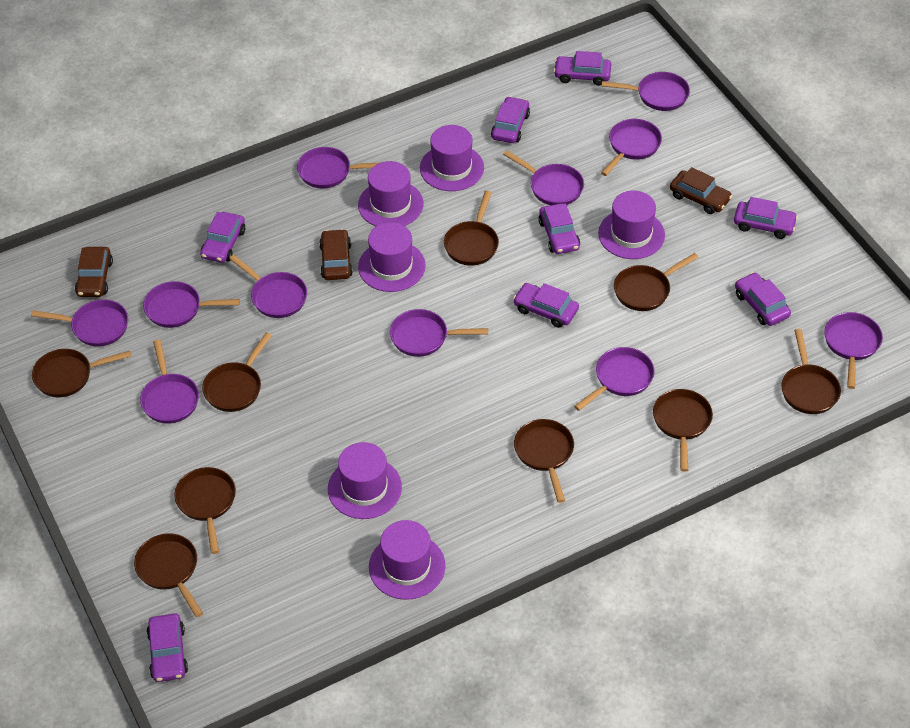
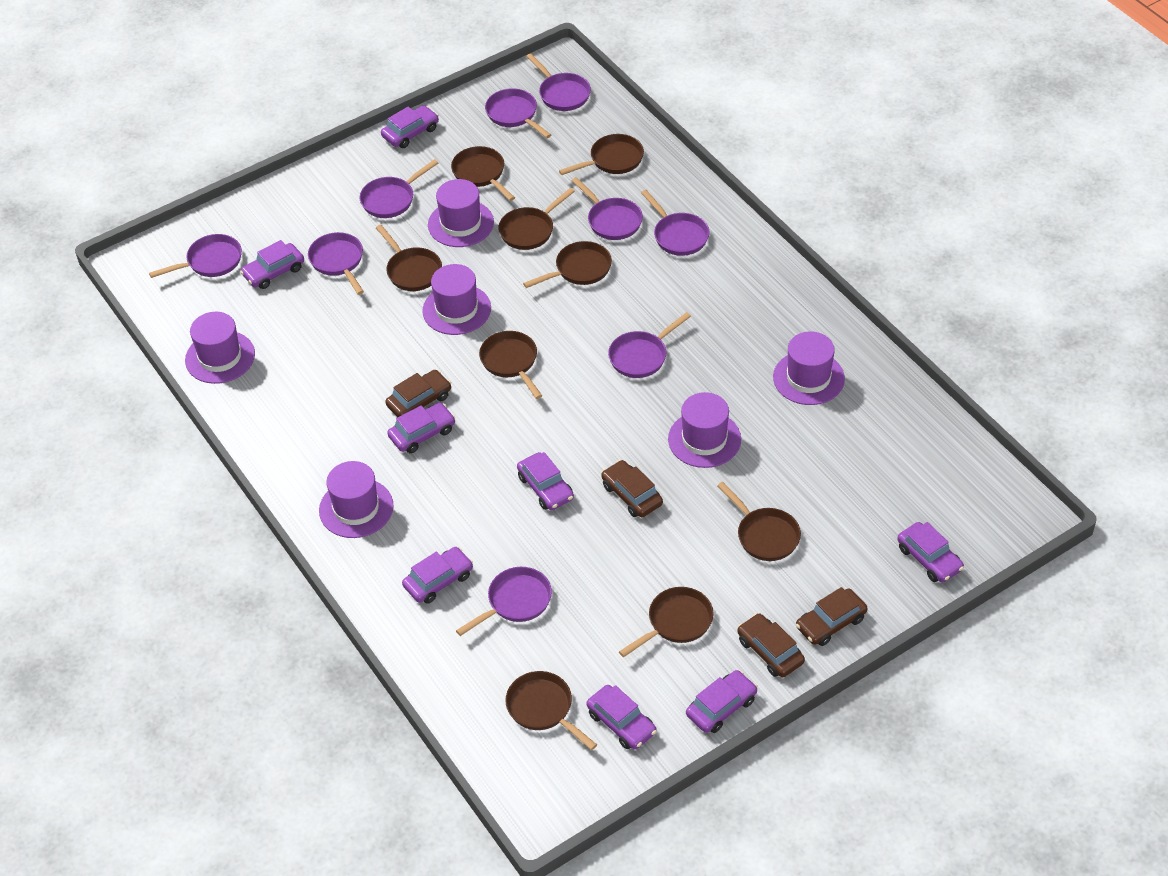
brown car: 3 -> 4
purple pan: 11 -> 9

